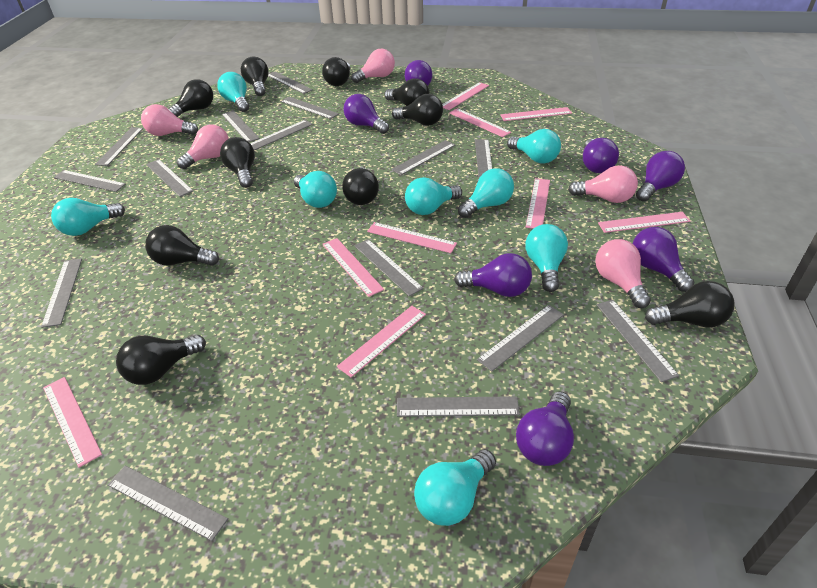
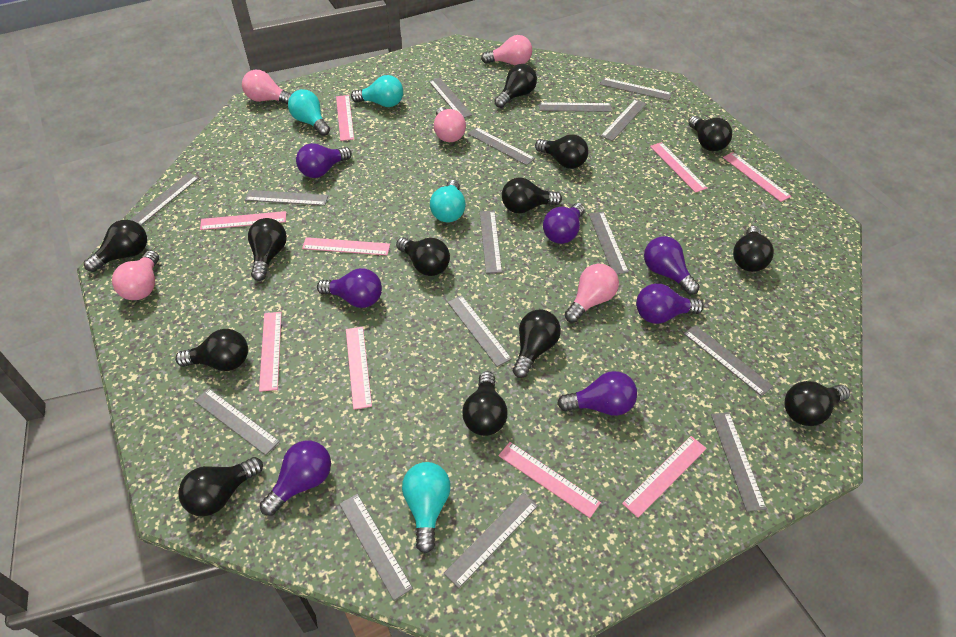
black light bulb: 10 -> 13
turquoise light bulb: 8 -> 4

